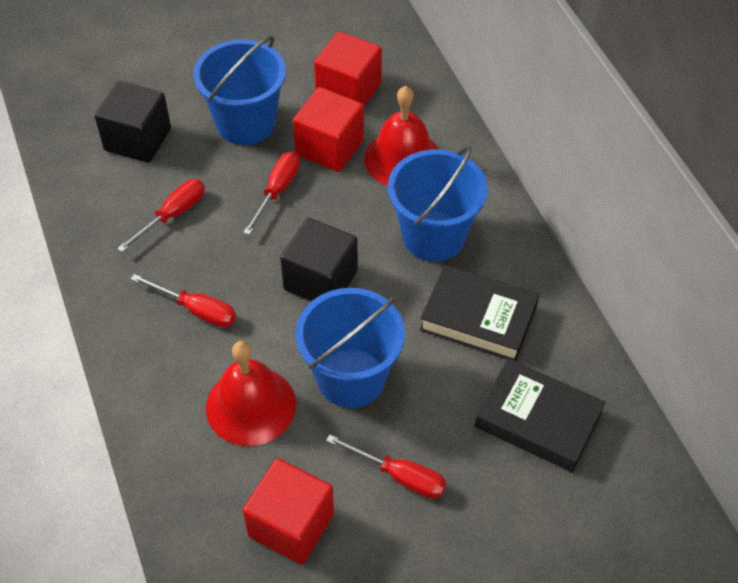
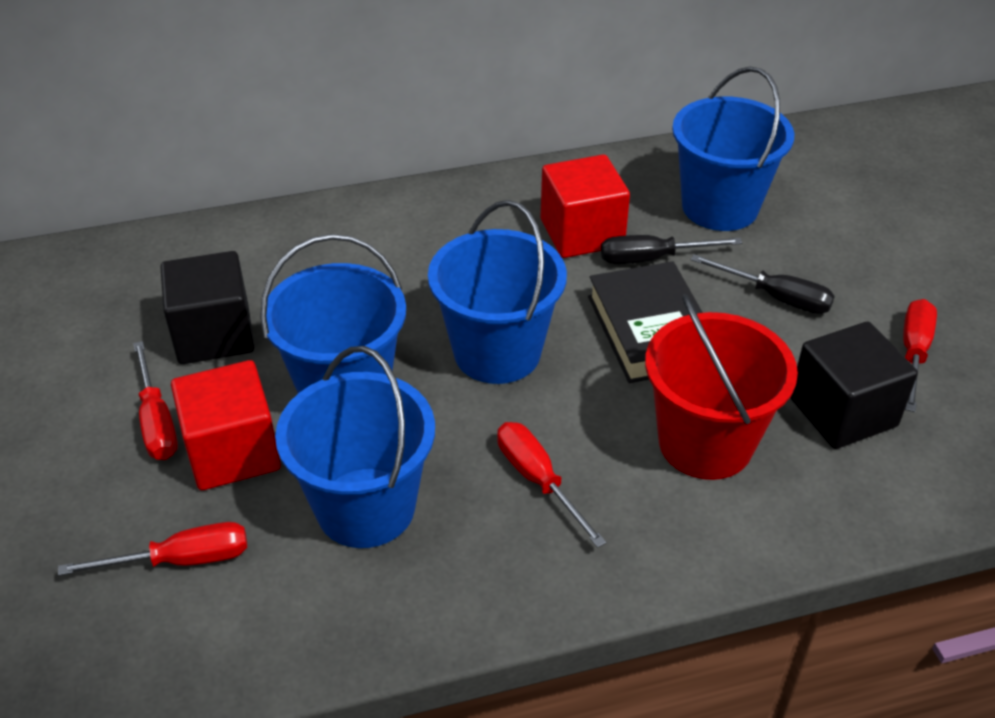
black book: 2 -> 1
black screwdriver: 0 -> 2
blue bucket: 3 -> 4
red bell: 2 -> 0
red bucket: 0 -> 1
red cube: 3 -> 2

